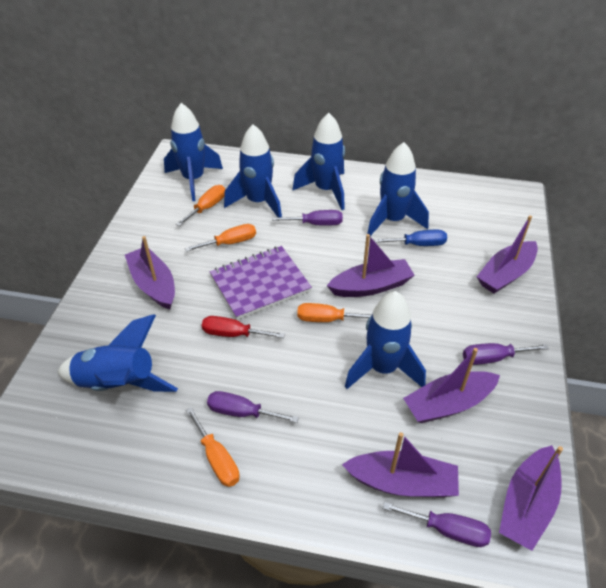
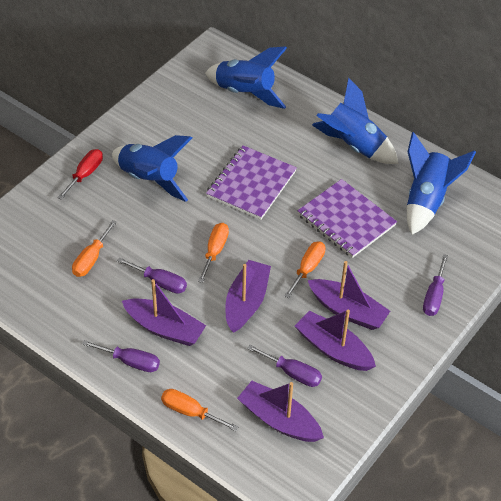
blue rocket: 6 -> 4
blue screwdriver: 1 -> 0
purple boat: 6 -> 5
purple notebook: 1 -> 2

